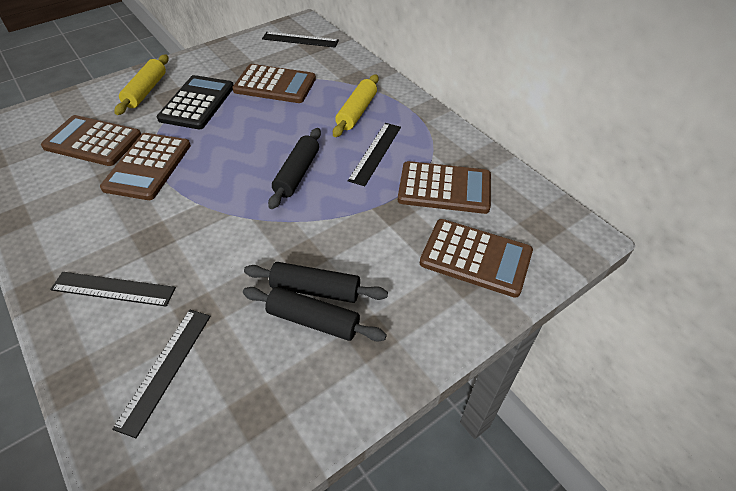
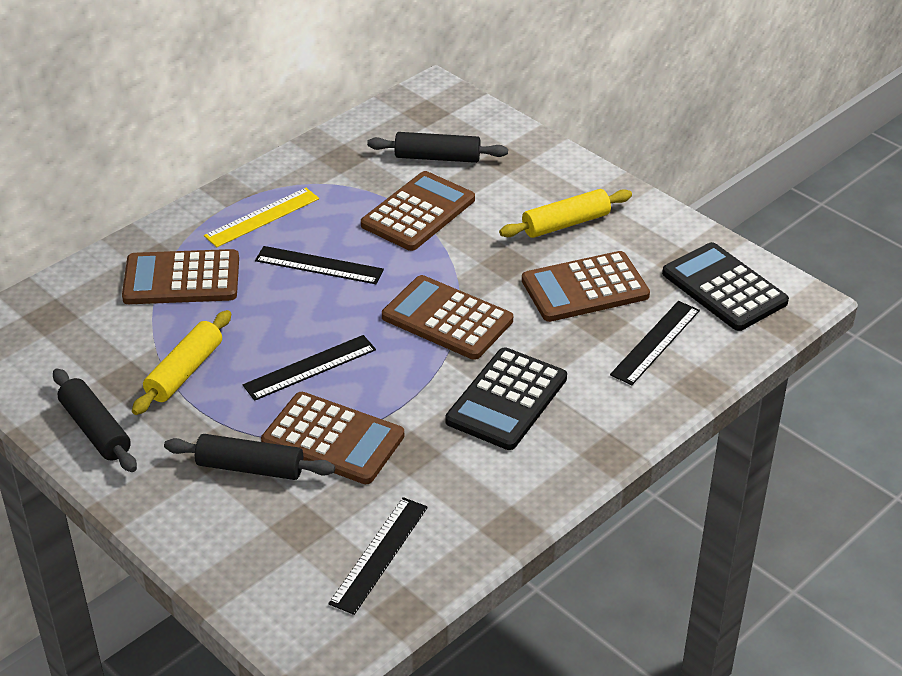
black calculator: 1 -> 2
yellow ruler: 0 -> 1

